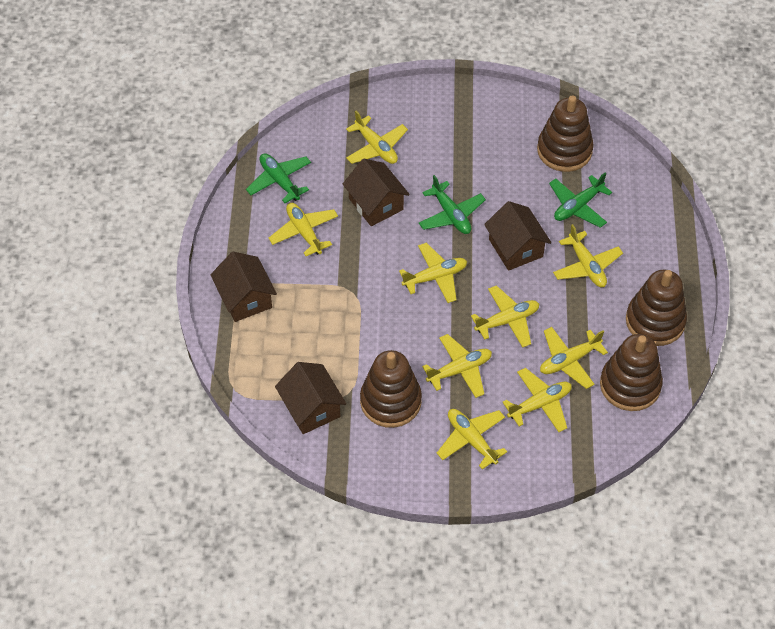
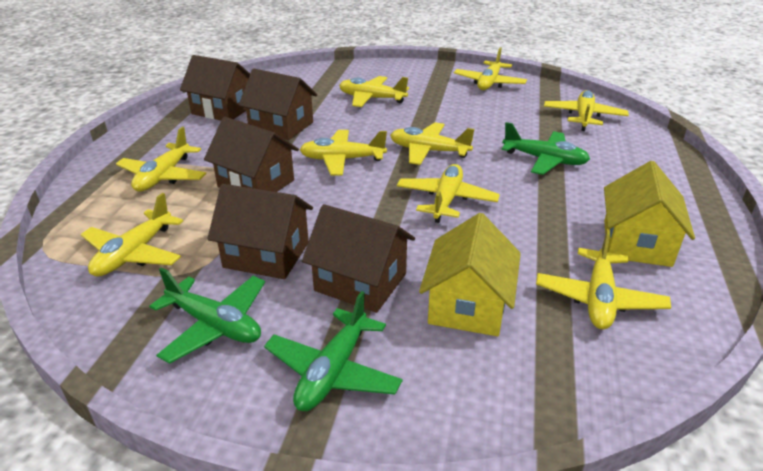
brown house: 4 -> 5
brown stacking toy: 4 -> 0
yellow house: 0 -> 2

